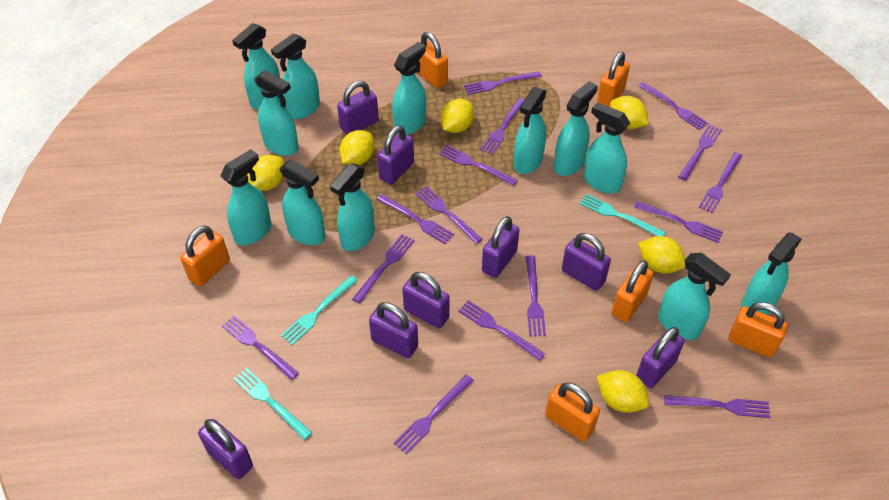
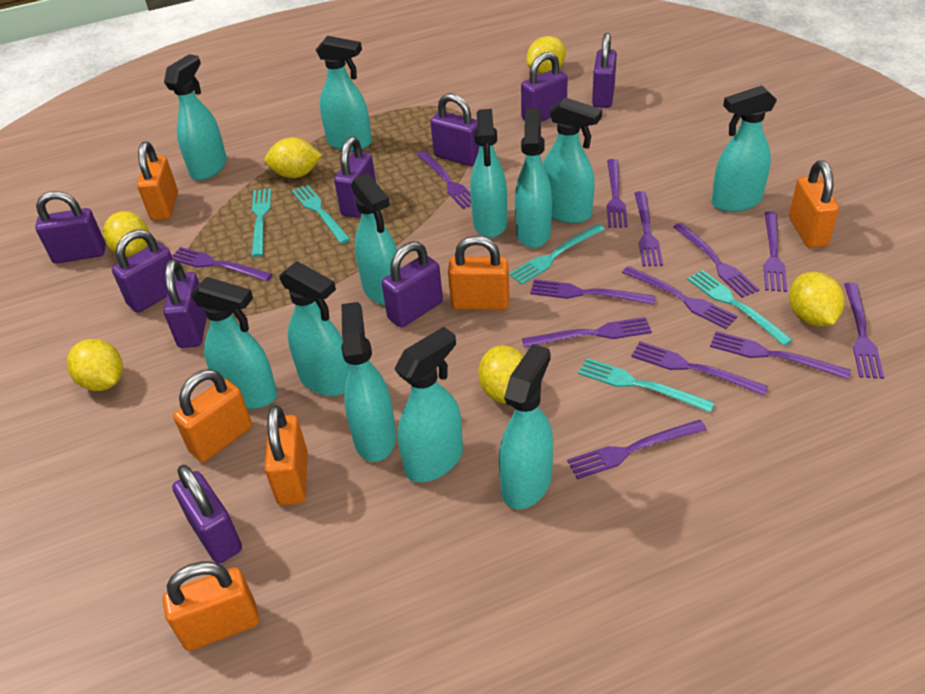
purple fork: 15 -> 13
purple padlock: 8 -> 9
turquoise fork: 3 -> 5

